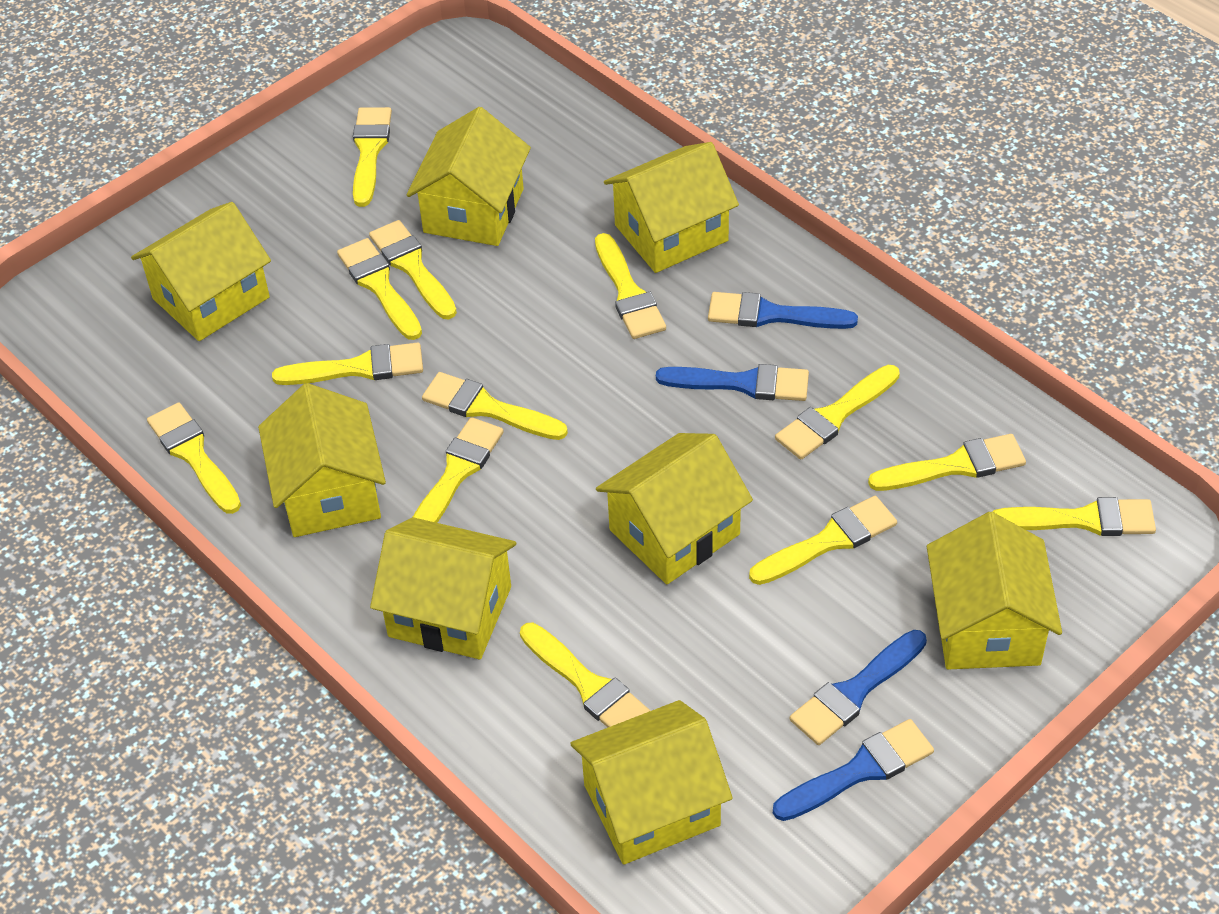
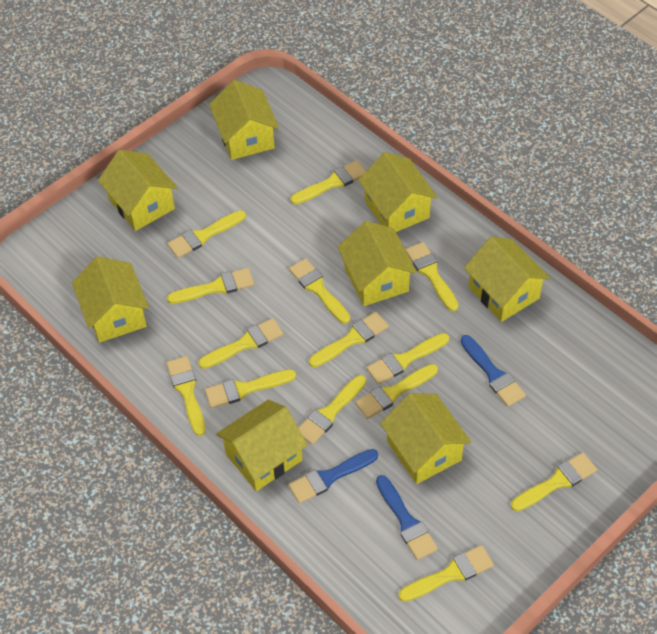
blue brush: 4 -> 3
yellow brush: 13 -> 14

